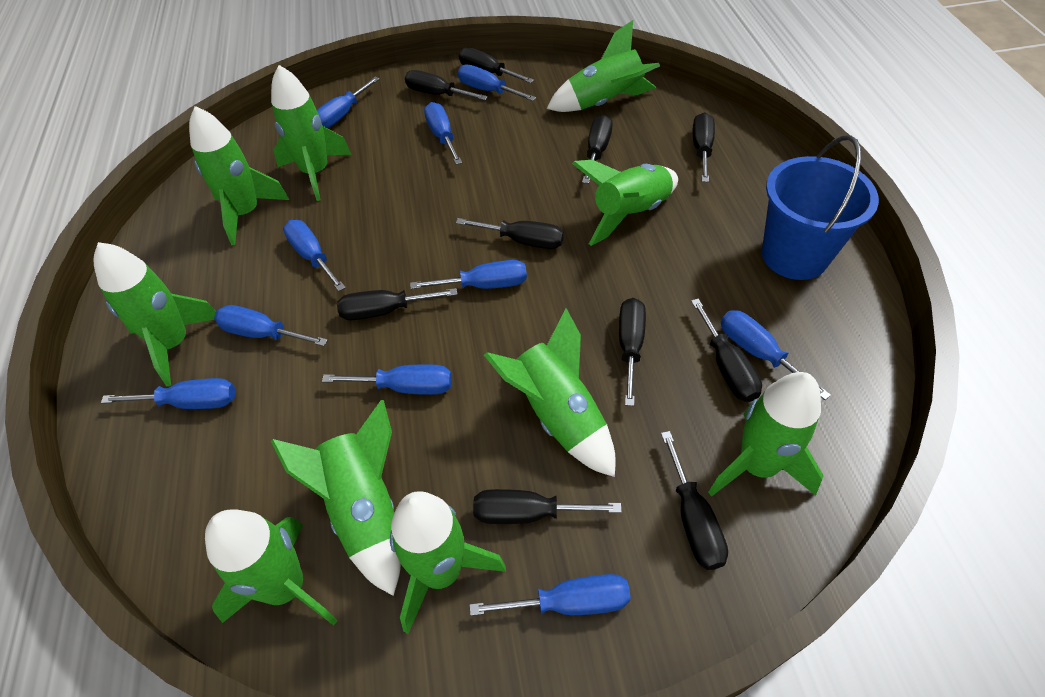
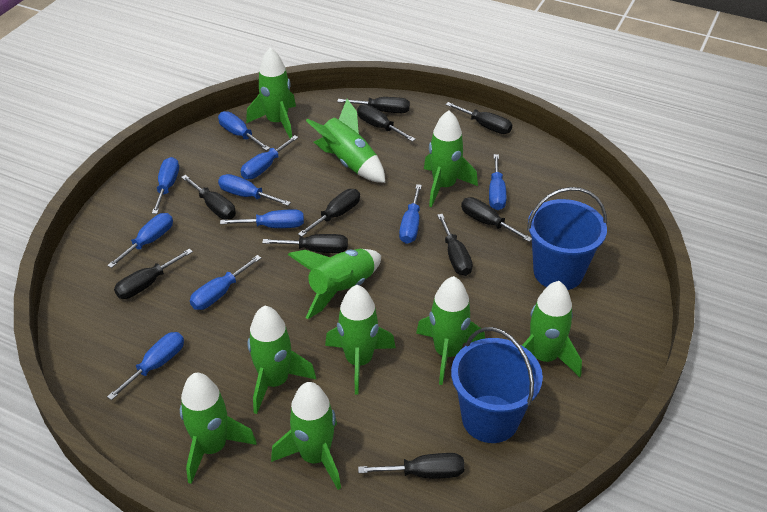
blue bucket: 1 -> 2

